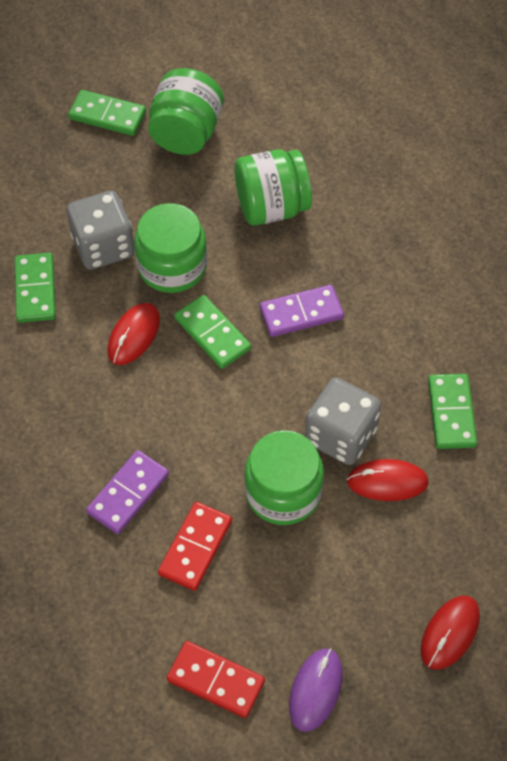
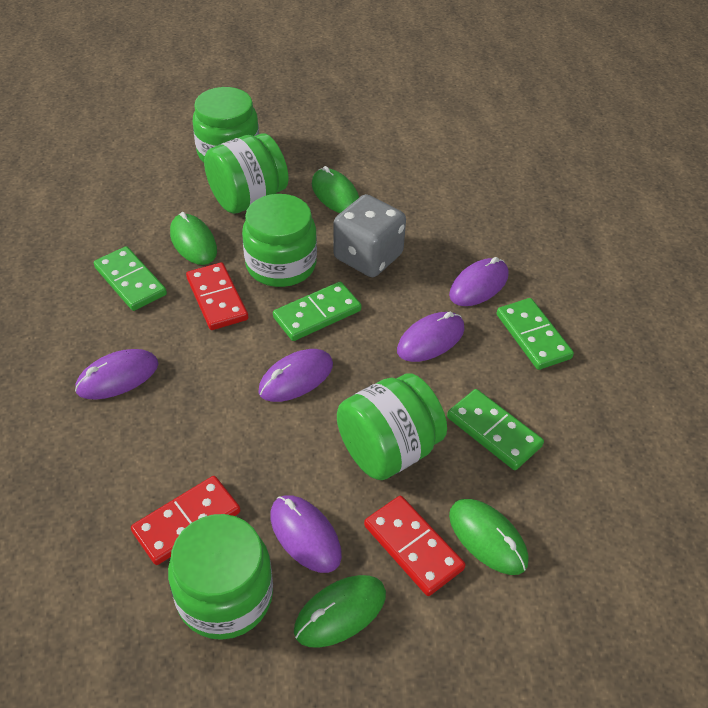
green jar: 4 -> 5
green mouse: 0 -> 4
grey dice: 2 -> 1
purple domino: 2 -> 0
purple mouse: 1 -> 5
red domino: 2 -> 3
red mouse: 3 -> 0

